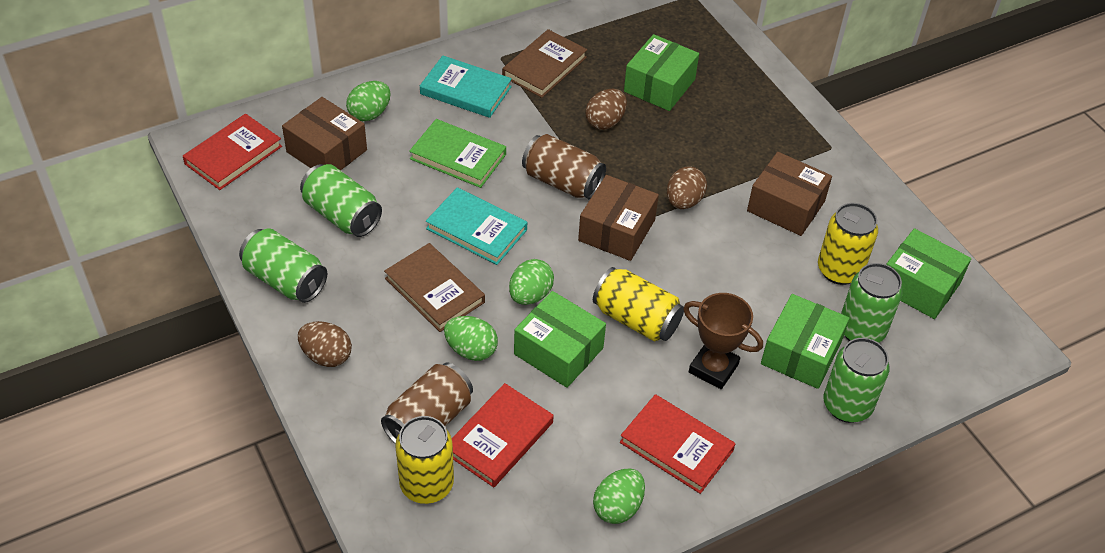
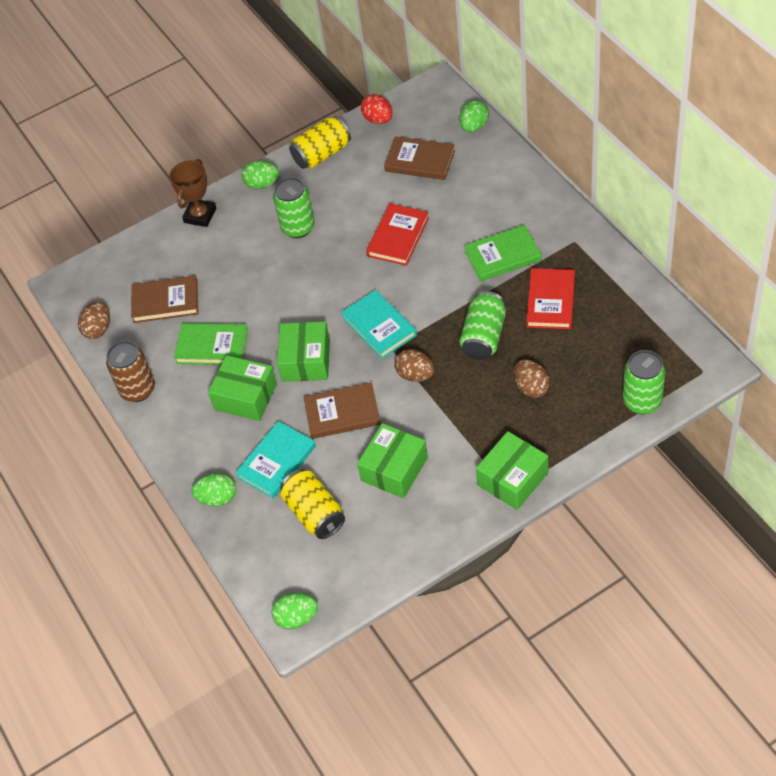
brown book: 2 -> 3
brown box: 3 -> 0
brown can: 2 -> 1
green book: 1 -> 2
green can: 4 -> 3
red book: 3 -> 2
red egg: 0 -> 1
yellow can: 3 -> 2

